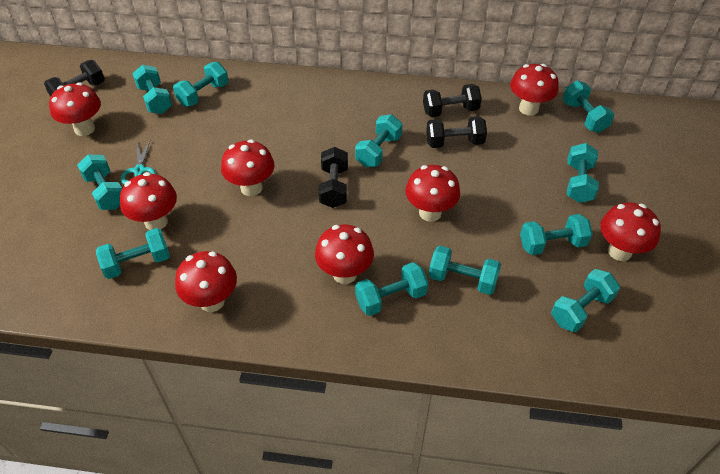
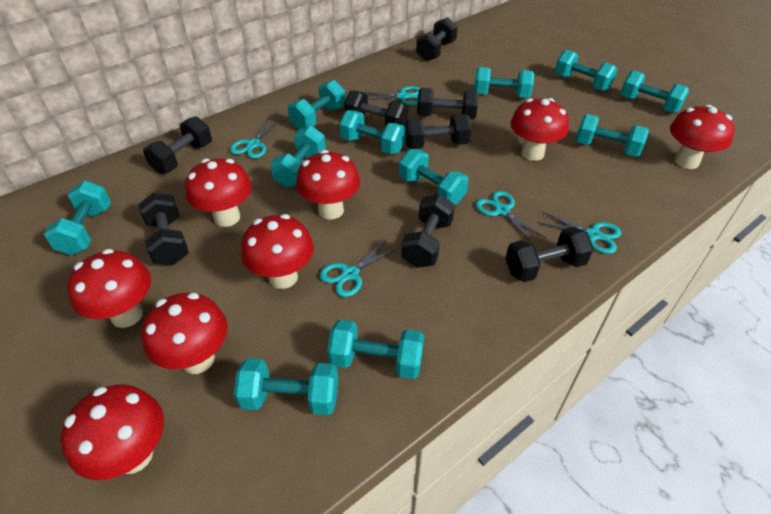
black dumbbell: 4 -> 8
turquoise scissors: 1 -> 5

